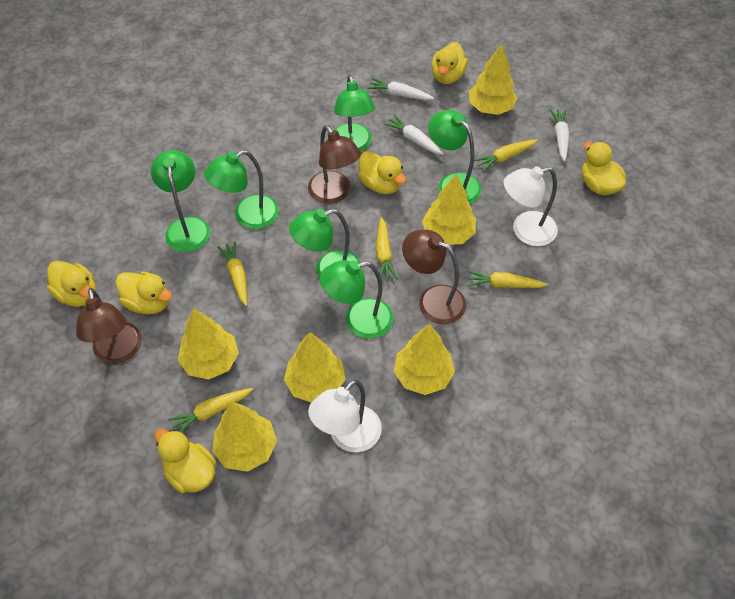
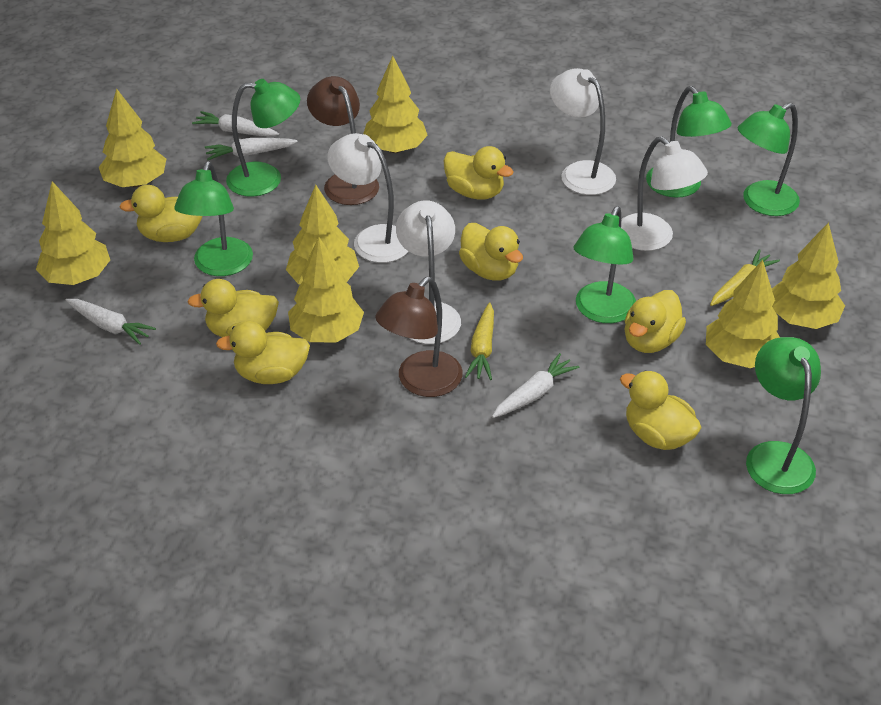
brown lamp: 3 -> 2
white carrot: 3 -> 4
white lamp: 2 -> 4
yellow carrot: 5 -> 2
yellow duck: 6 -> 7
yellow tree: 6 -> 7

